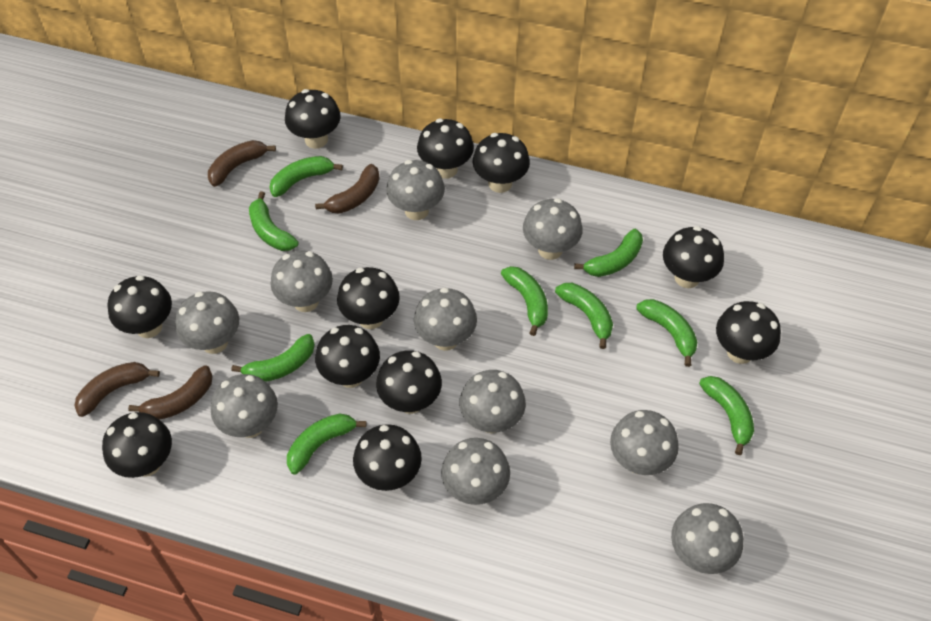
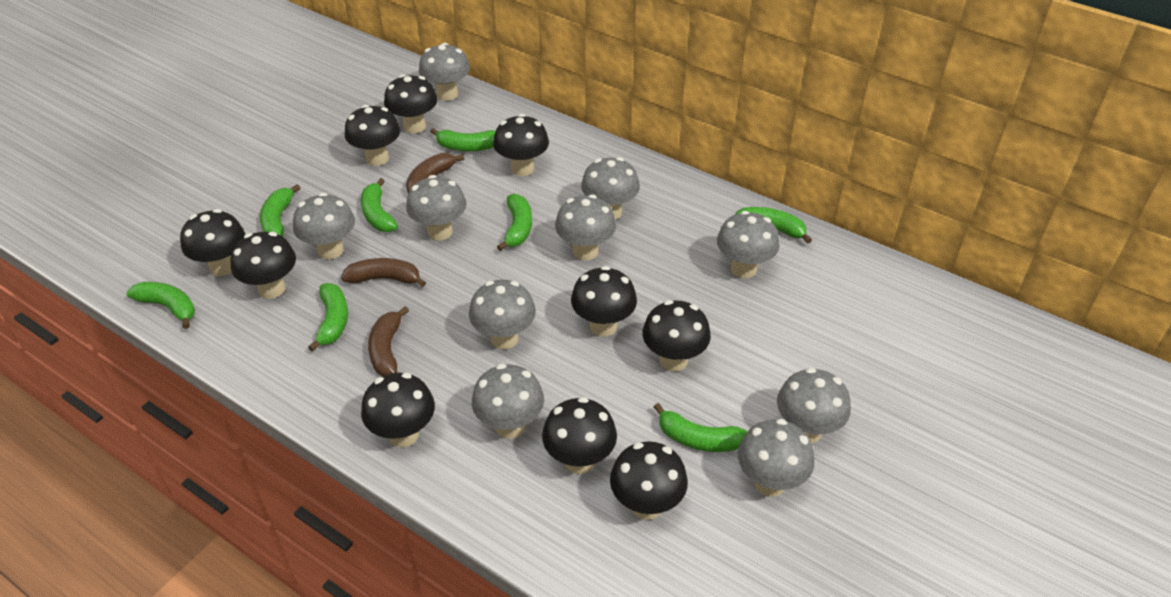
black mushroom: 11 -> 10
brown banana: 4 -> 3
green banana: 9 -> 8

